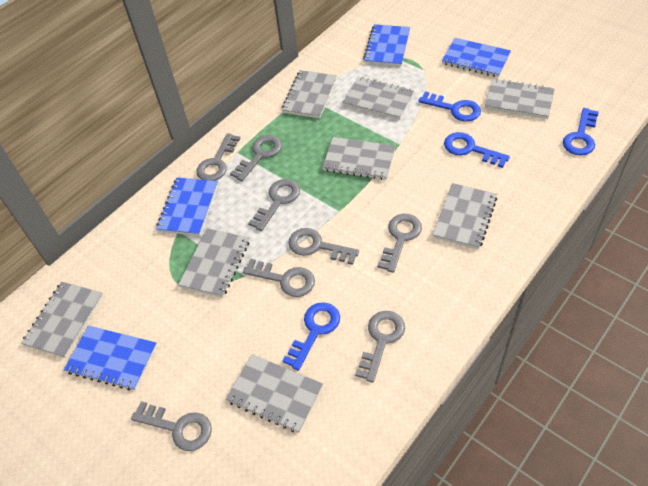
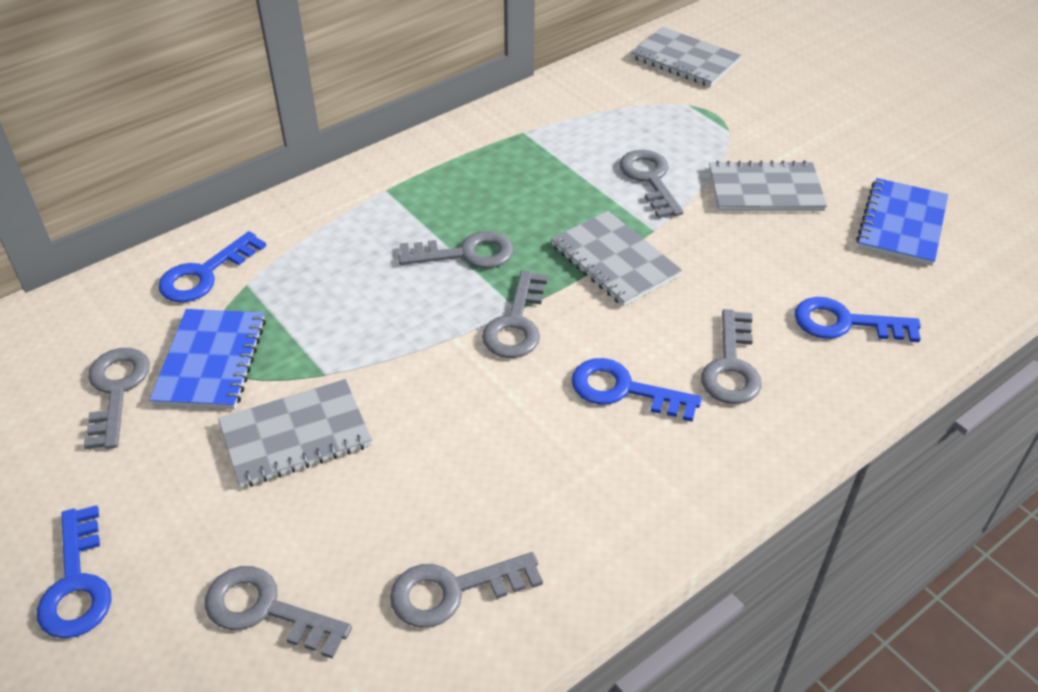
blue notebook: 4 -> 2
grey key: 8 -> 7
grey notebook: 8 -> 4

